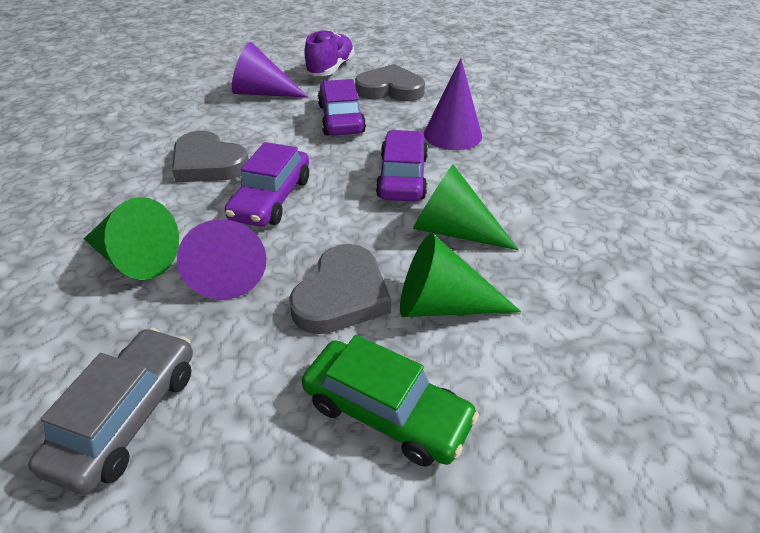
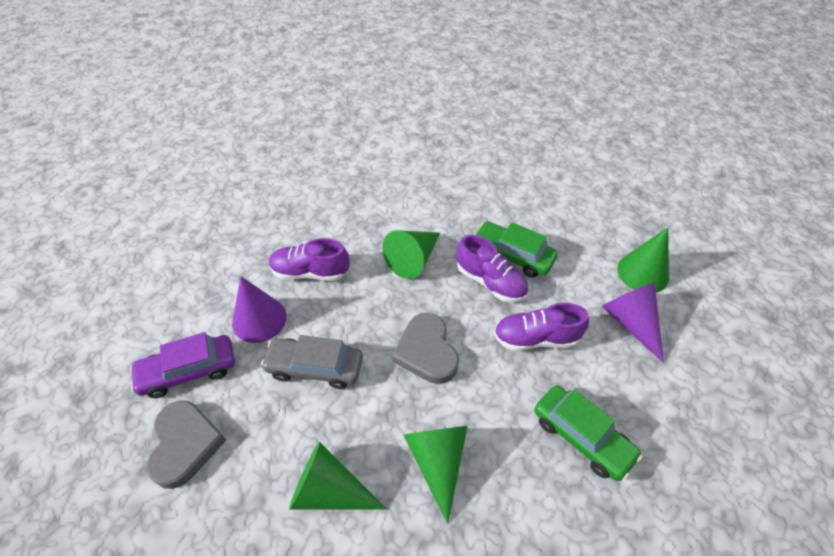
green car: 1 -> 2
green cone: 3 -> 4
grey heart: 3 -> 2
purple car: 3 -> 1
purple cone: 3 -> 2
purple shoe: 1 -> 3

